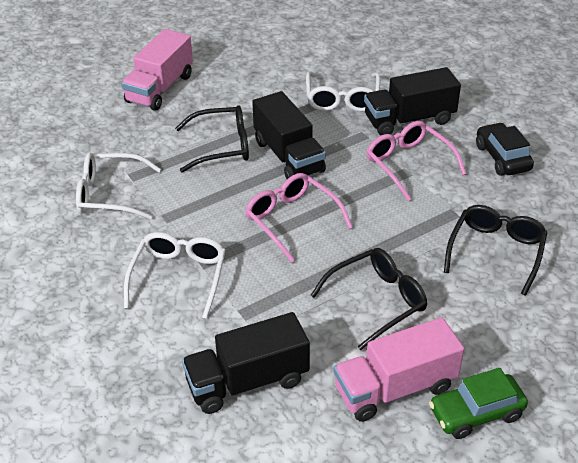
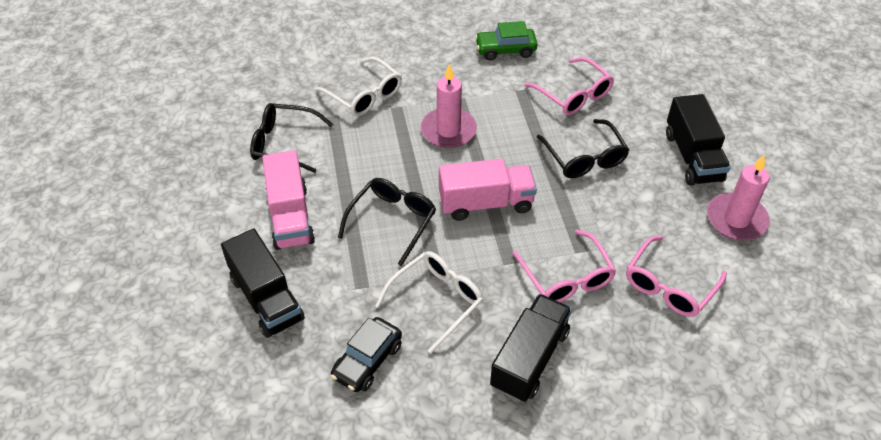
pink candle: 0 -> 2
pink glasses: 2 -> 3
white glasses: 3 -> 2

